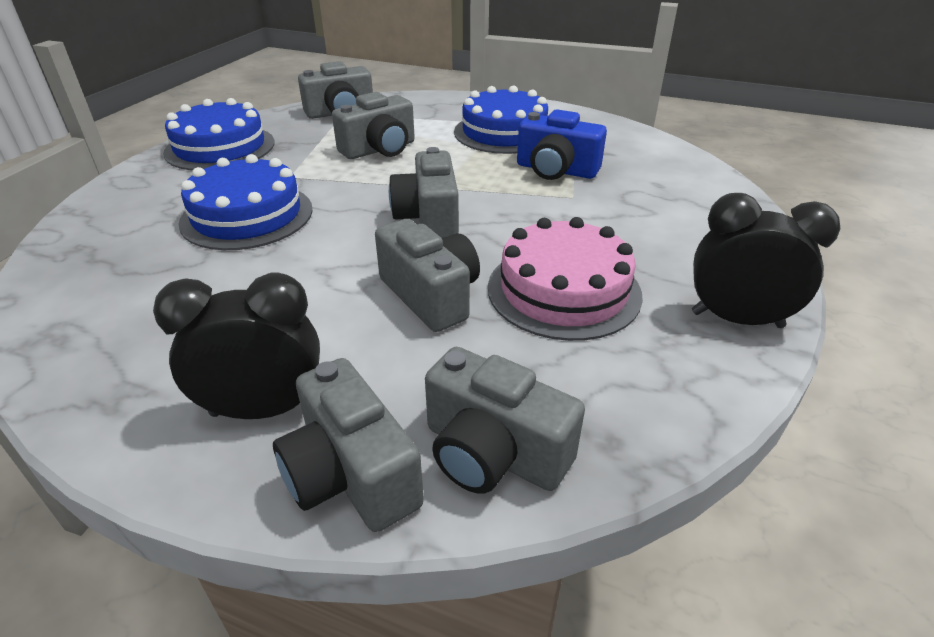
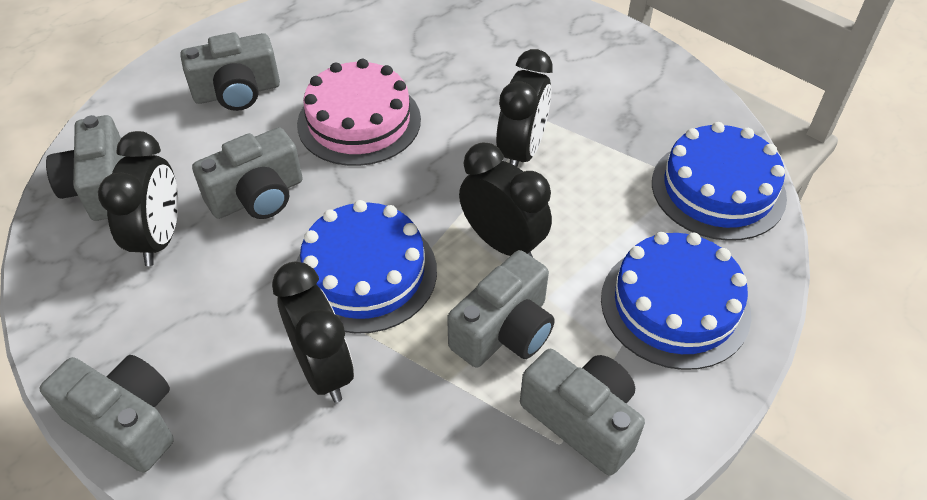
black clock: 2 -> 4
blue camera: 1 -> 0

